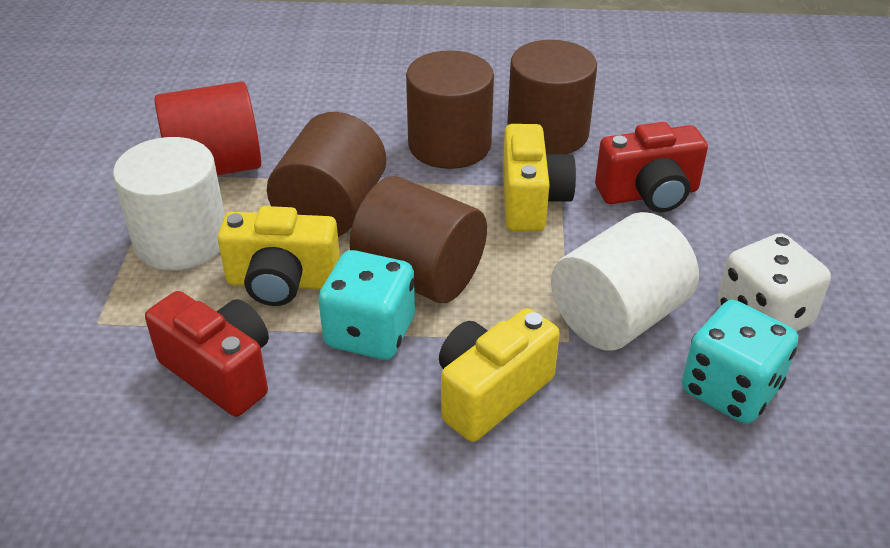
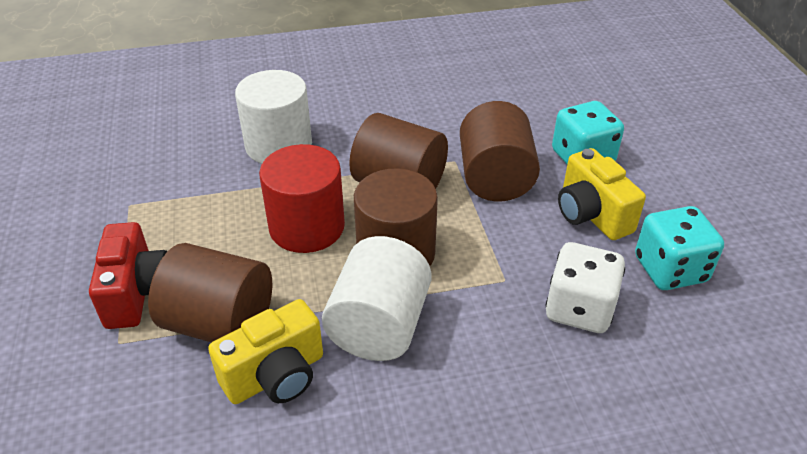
red camera: 2 -> 1
yellow camera: 3 -> 2

